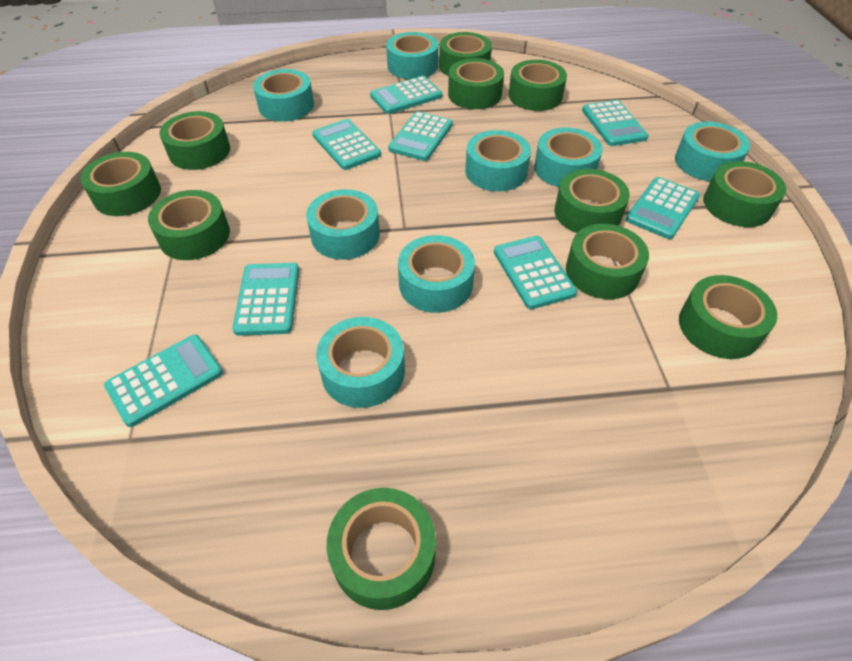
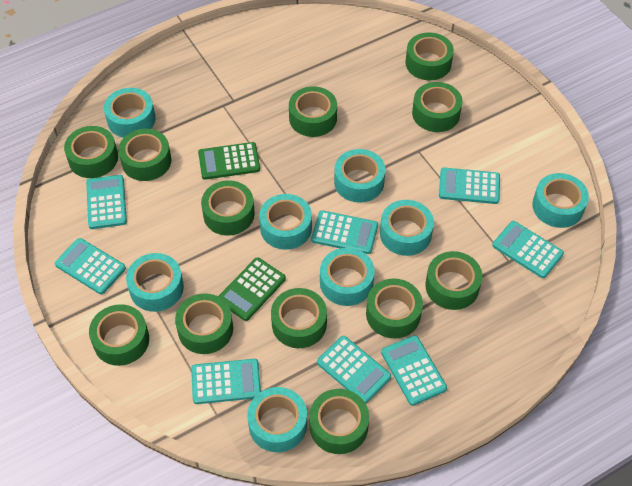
green calculator: 0 -> 2
green tape: 11 -> 12

